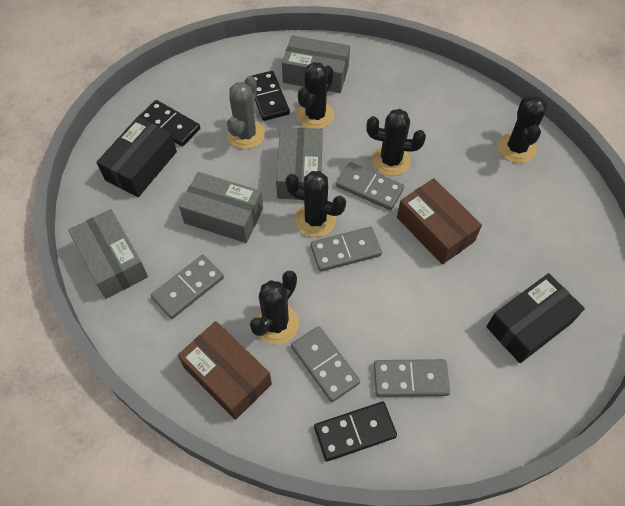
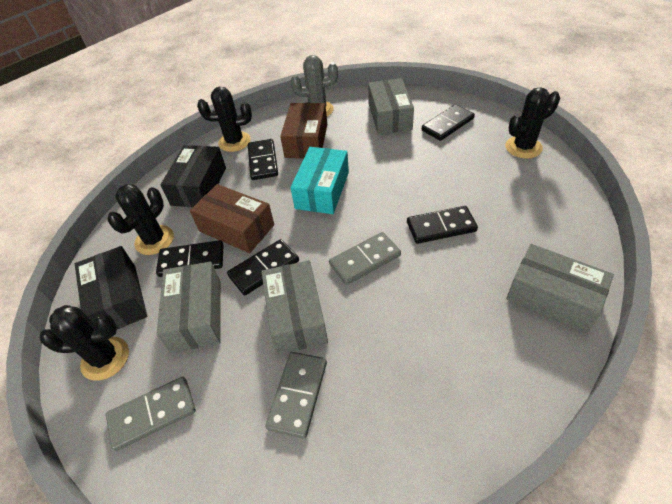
black cactus: 5 -> 4
black domino: 3 -> 5
grey domino: 5 -> 3
turquoise box: 0 -> 1

